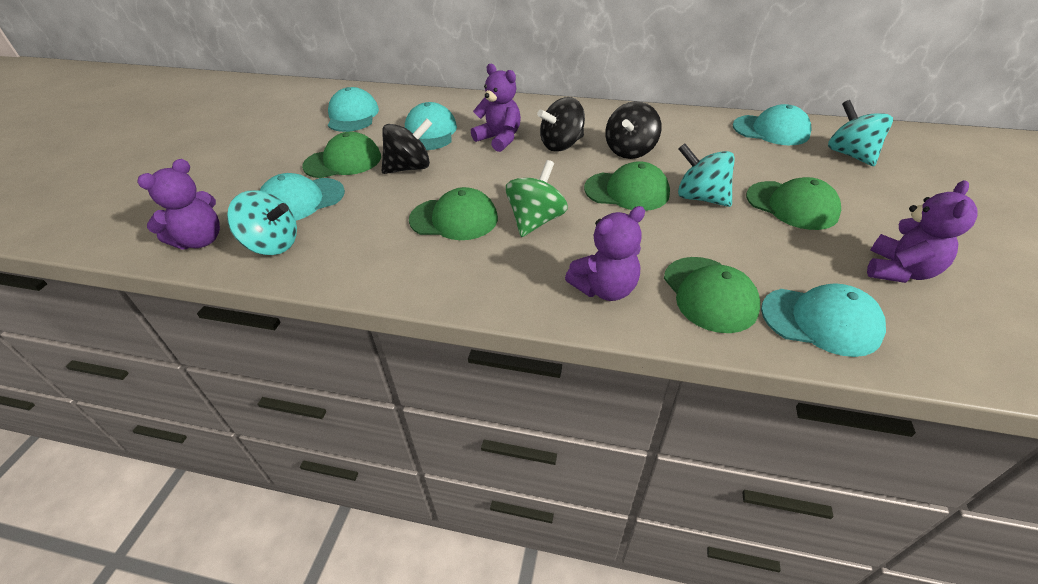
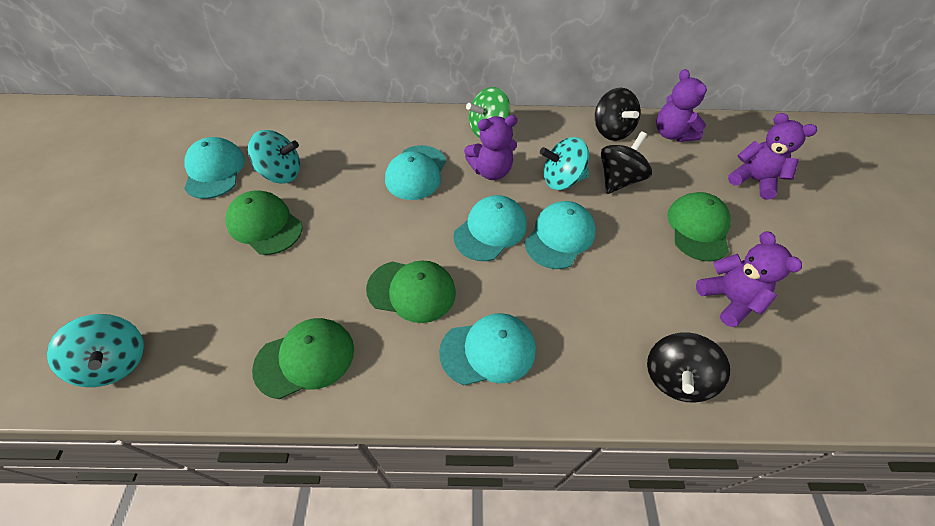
green cap: 5 -> 4

